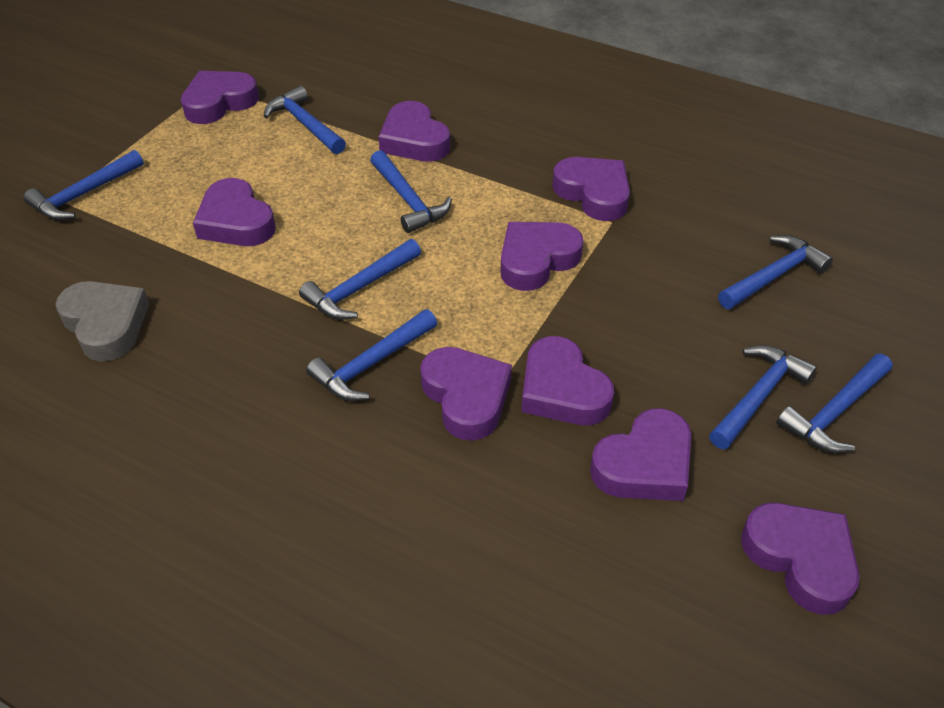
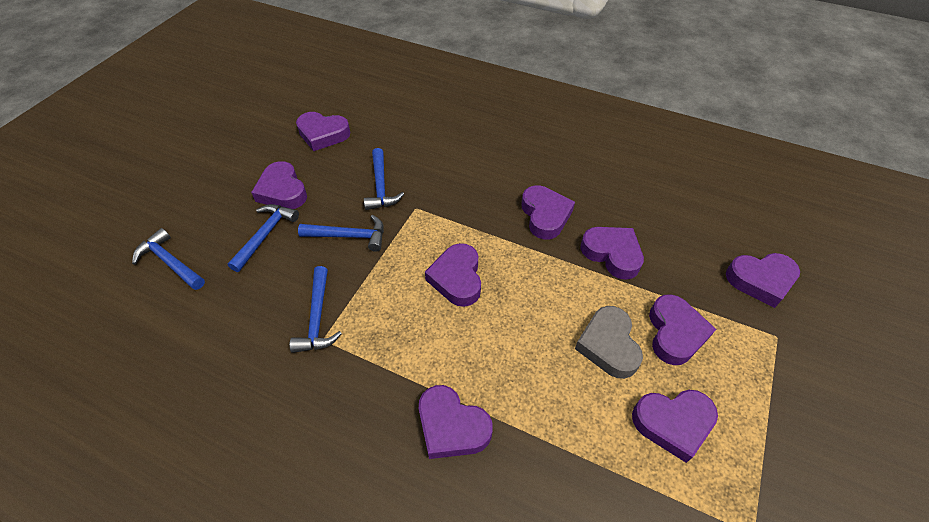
blue hammer: 8 -> 5

